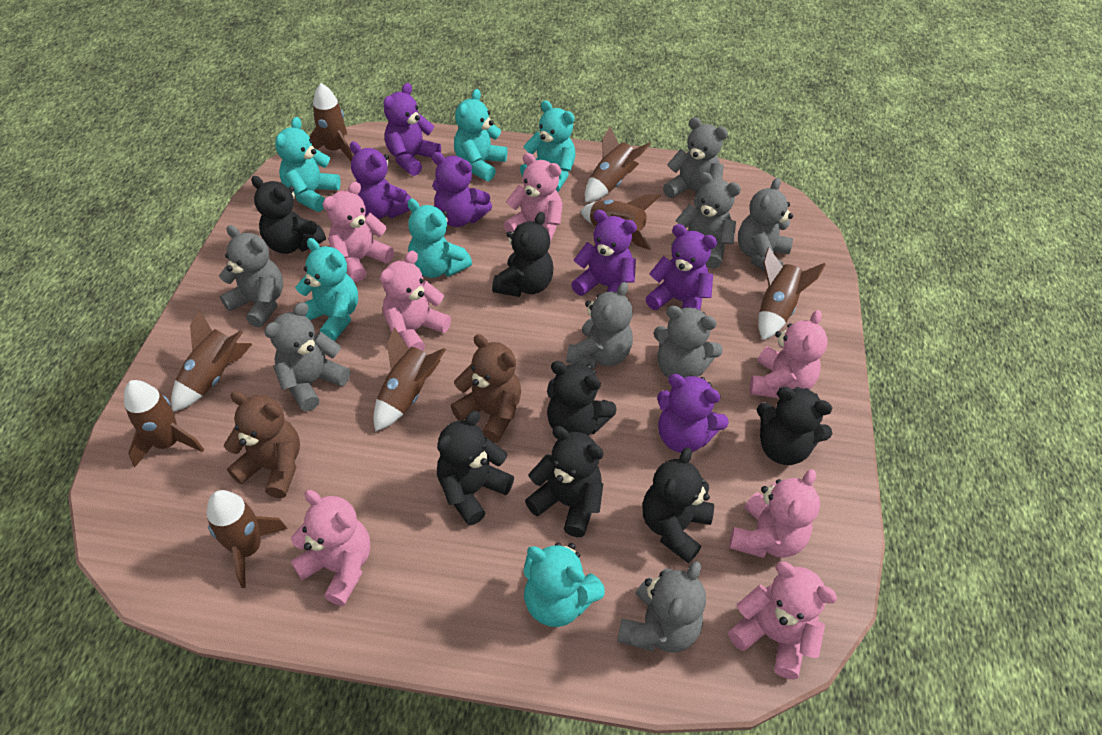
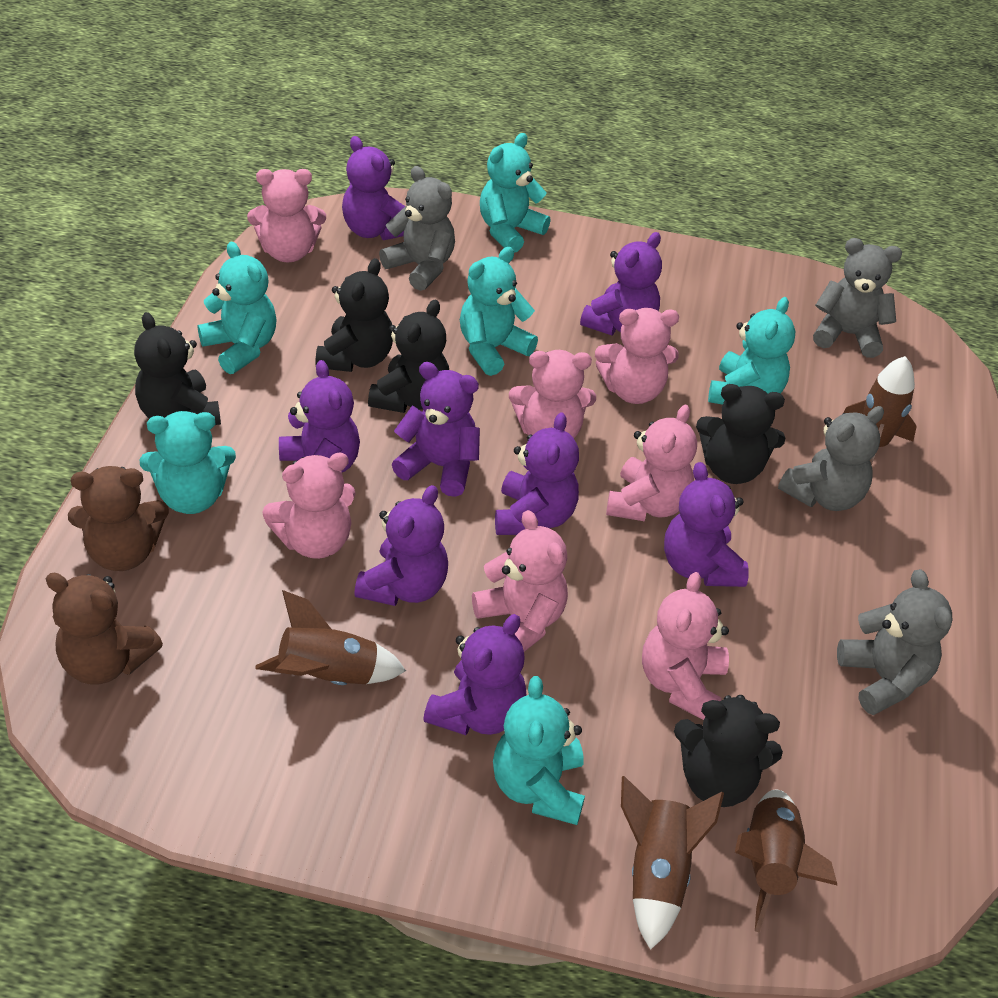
black teddy bear: 7 -> 5
brown rocket: 8 -> 4
grey teddy bear: 8 -> 4
purple teddy bear: 6 -> 8

